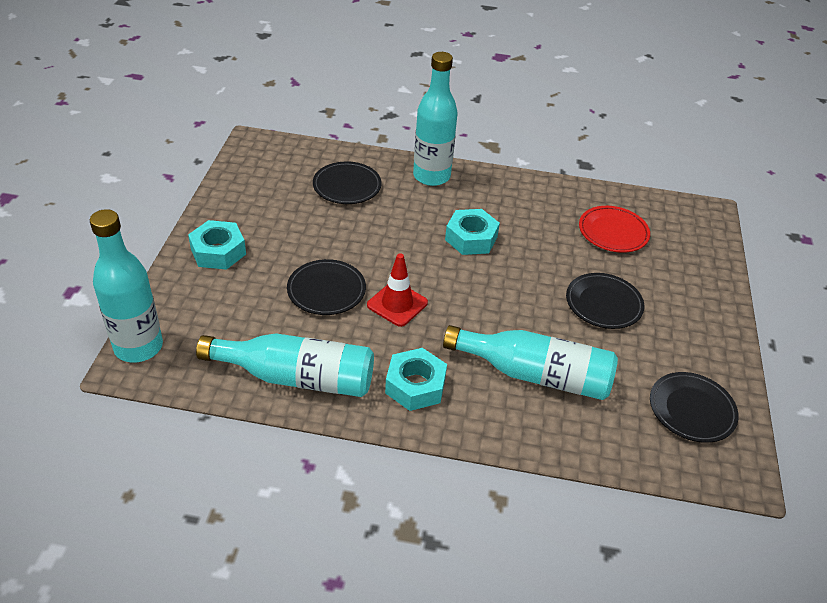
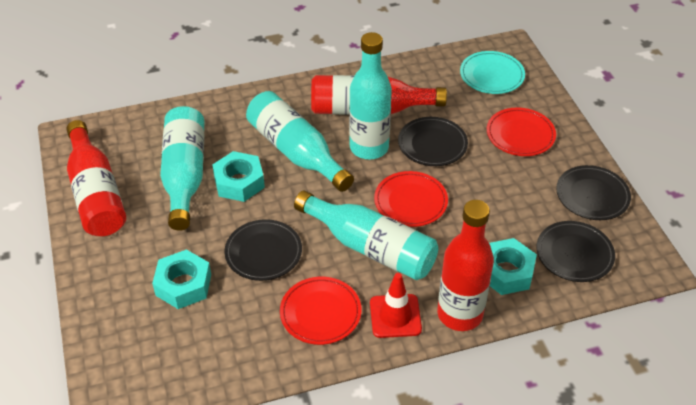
red bottle: 0 -> 3
red plate: 1 -> 3
turquoise plate: 0 -> 1

